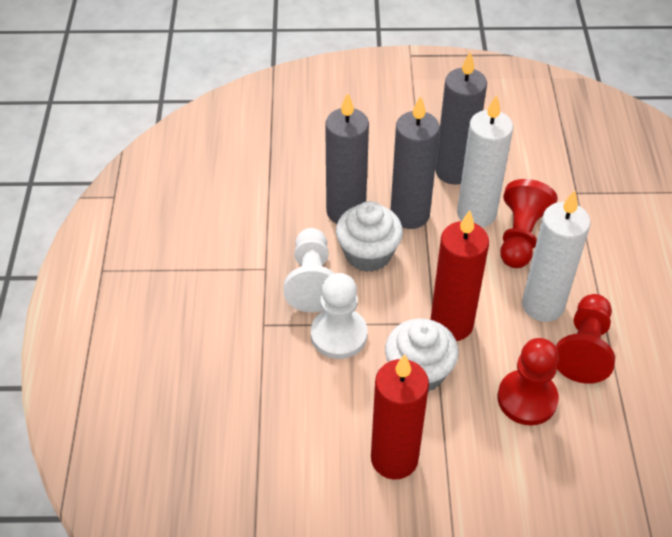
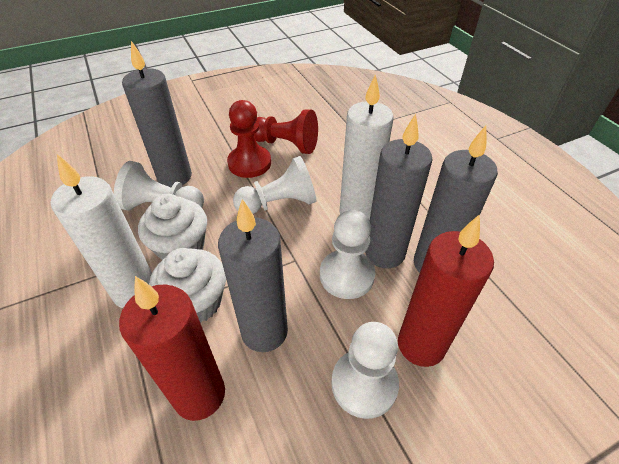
grey candle: 3 -> 4
red pawn: 3 -> 2
white pawn: 2 -> 4

